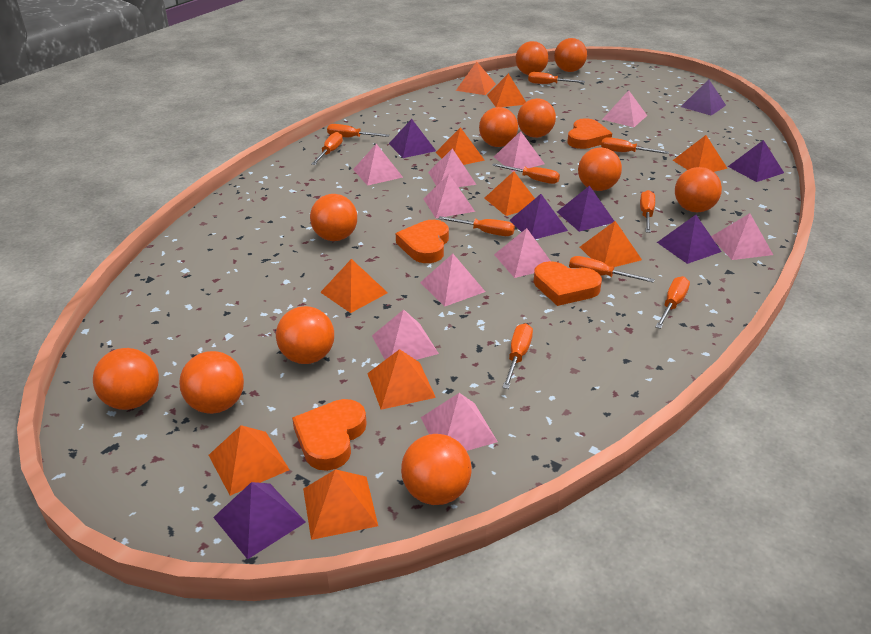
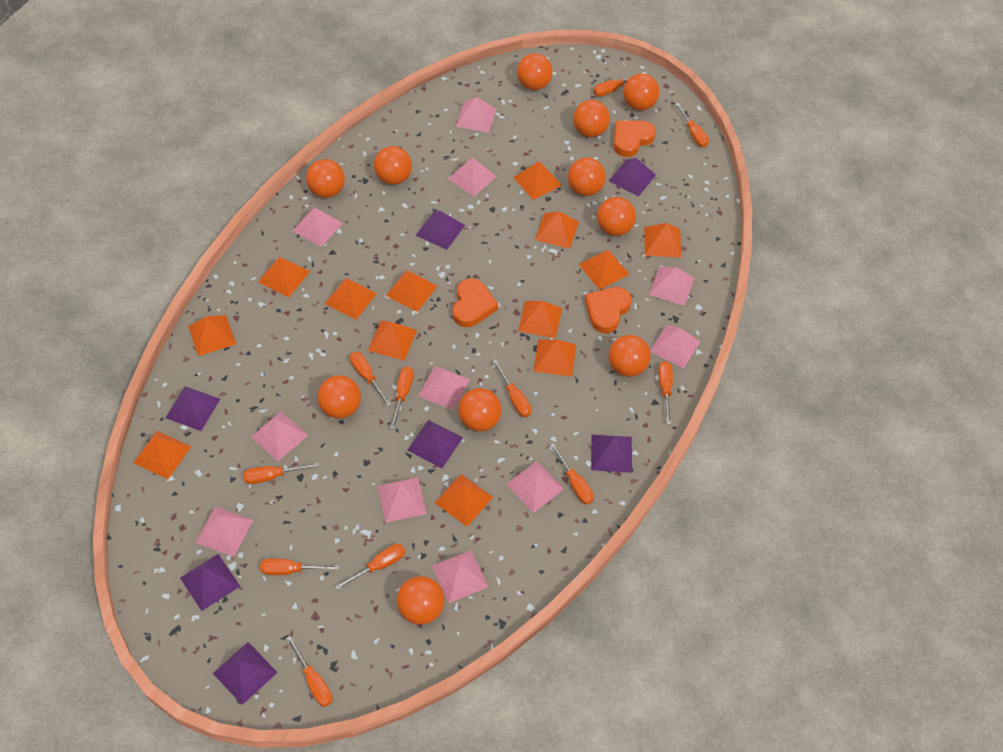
orange heart: 4 -> 3
orange pyramid: 10 -> 13
orange screwdriver: 10 -> 11
pink pyramid: 10 -> 11

